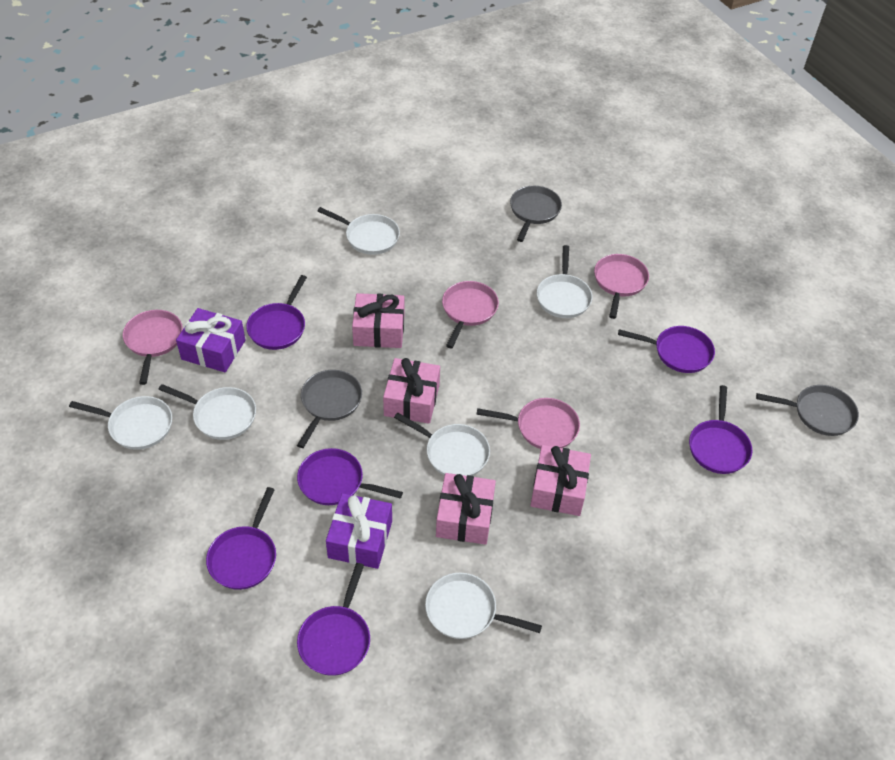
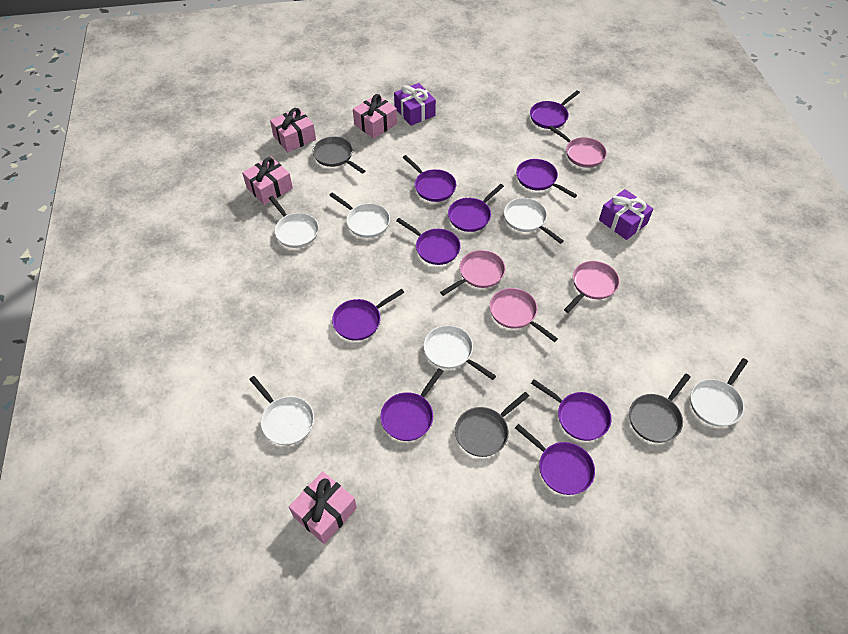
purple pan: 6 -> 9

